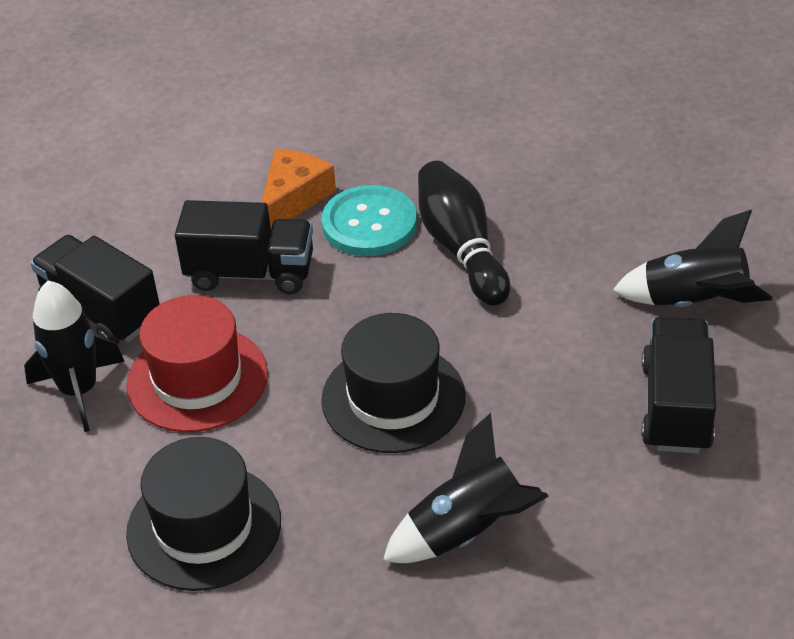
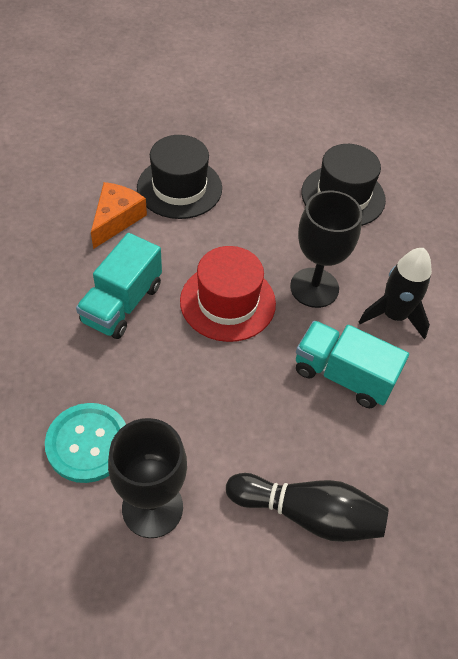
black goblet: 0 -> 2
black rocket: 3 -> 1
black truck: 3 -> 0
turquoise truck: 0 -> 2

